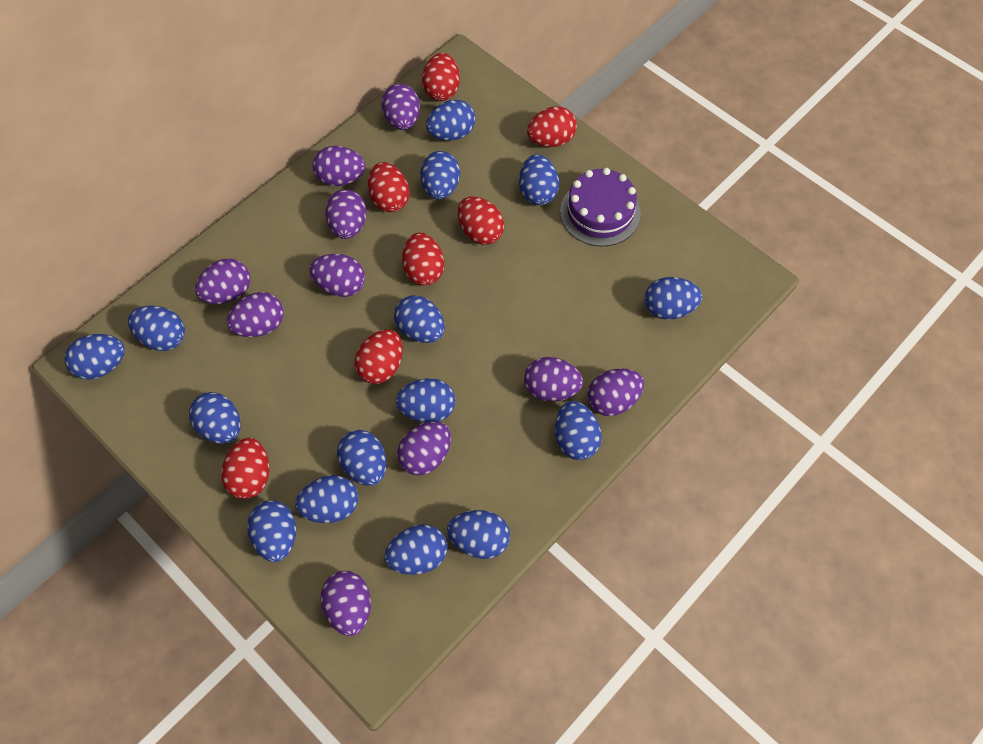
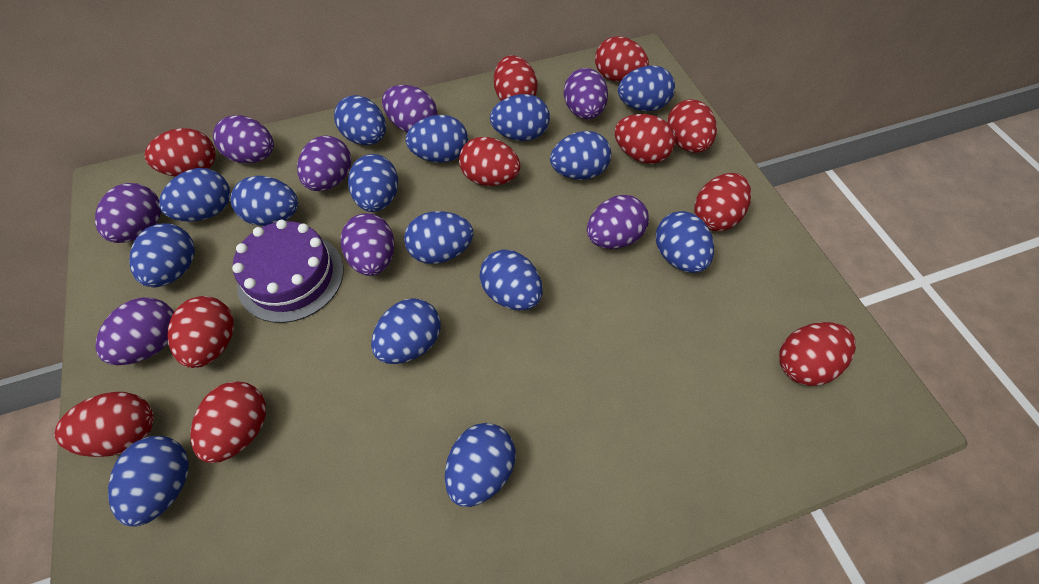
purple egg: 10 -> 8
red egg: 7 -> 11

